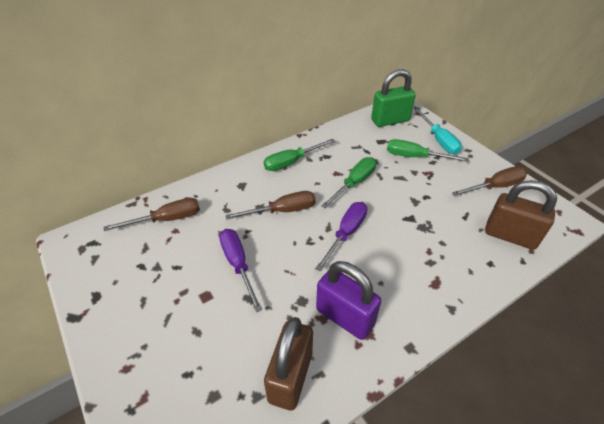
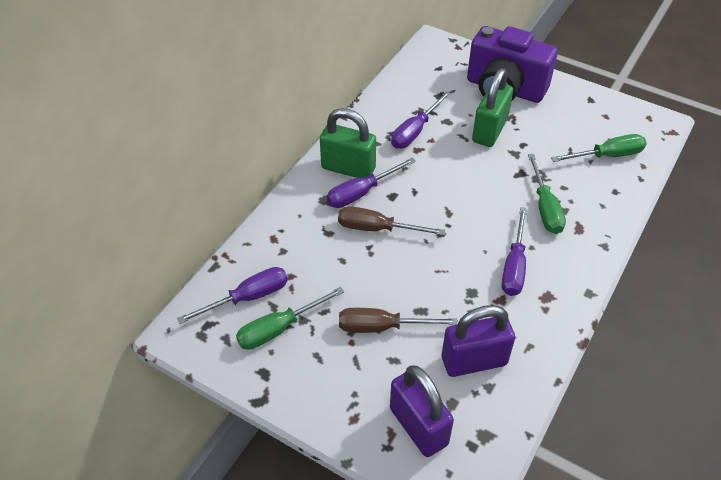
brown padlock: 2 -> 0
brown screwdriver: 3 -> 2
green padlock: 1 -> 2
purple camera: 0 -> 1
purple padlock: 1 -> 2
purple screwdriver: 2 -> 4
turquoise screwdriver: 1 -> 0

